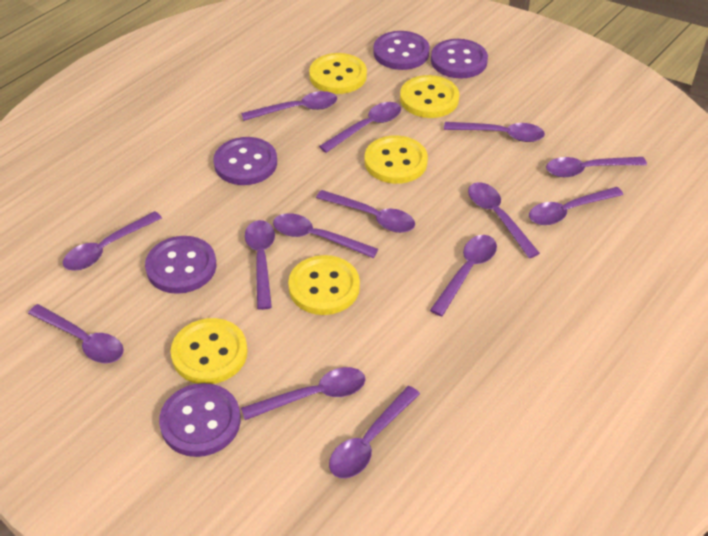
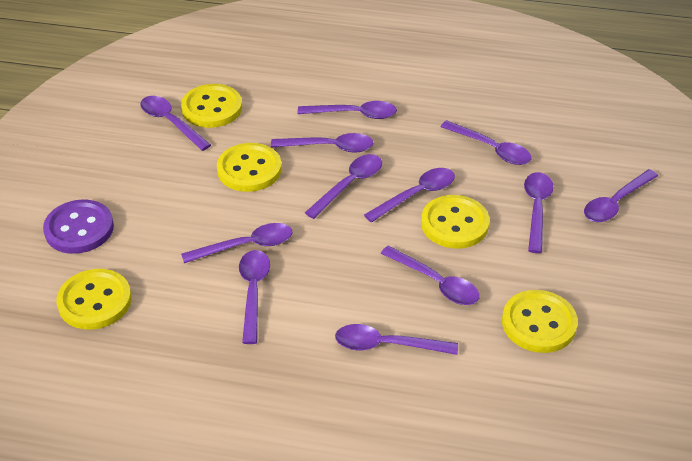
purple button: 5 -> 1
purple spoon: 14 -> 12

